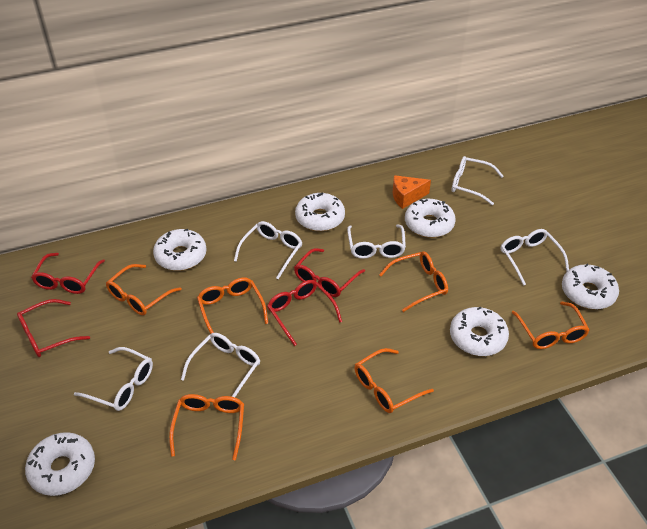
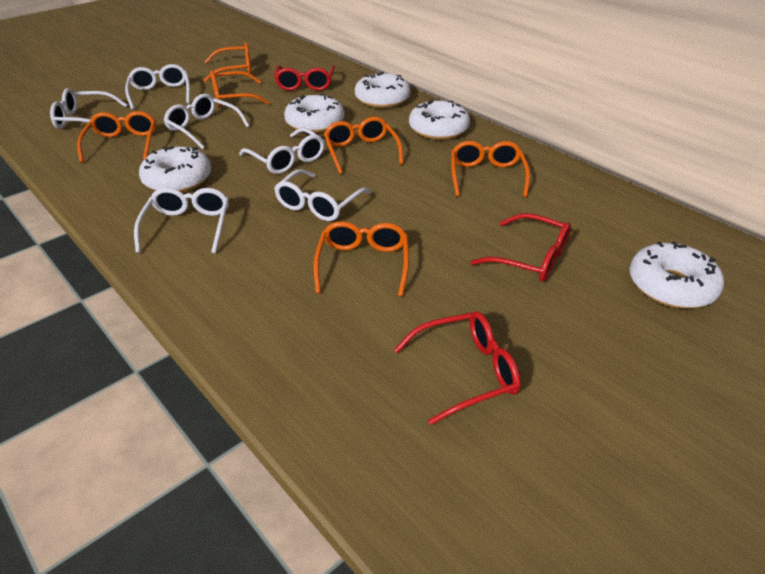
orange cheese: 1 -> 0
red glasses: 4 -> 3
white donut: 6 -> 5

